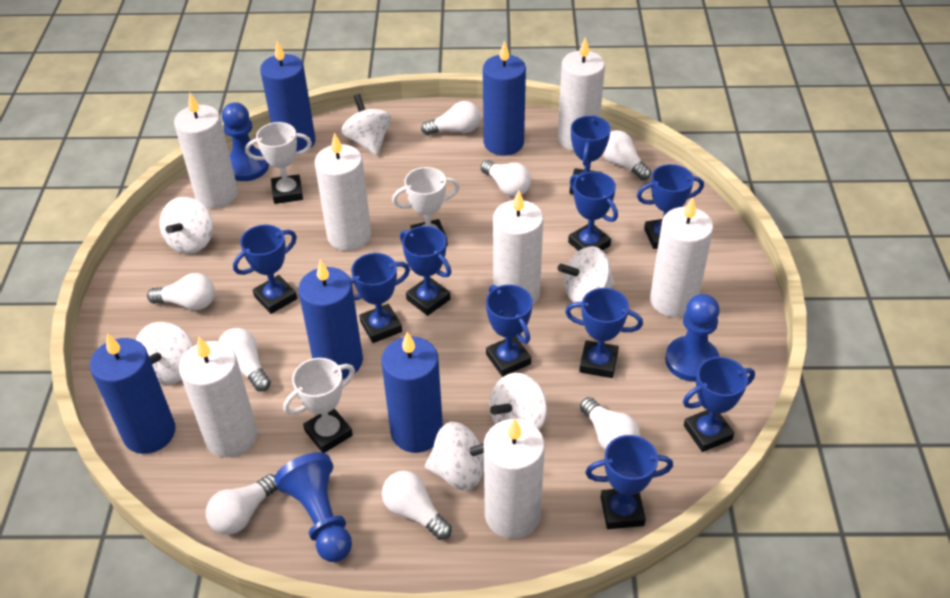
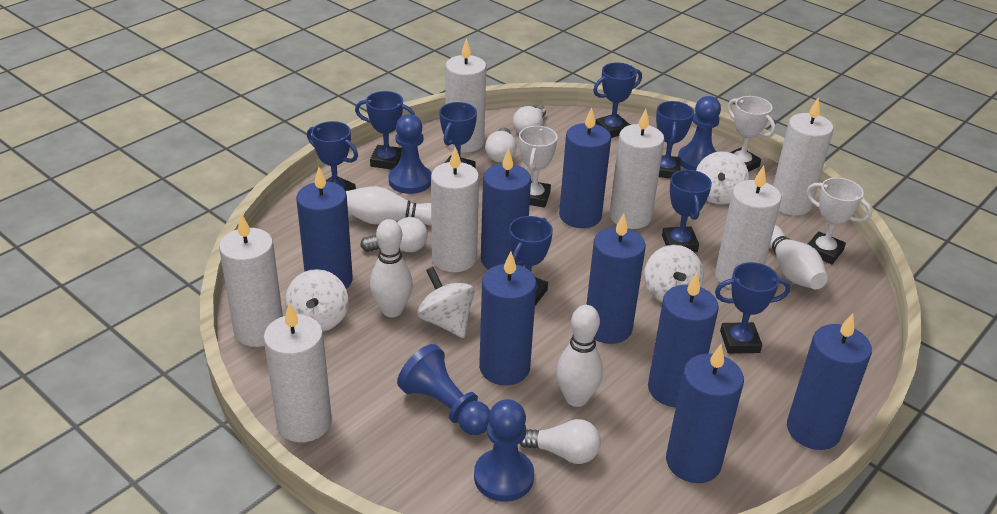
blue candle: 5 -> 8
blue pawn: 3 -> 4
blue trophy: 10 -> 8
white bowling pin: 0 -> 4
white light bulb: 8 -> 4
white spinning top: 6 -> 4

